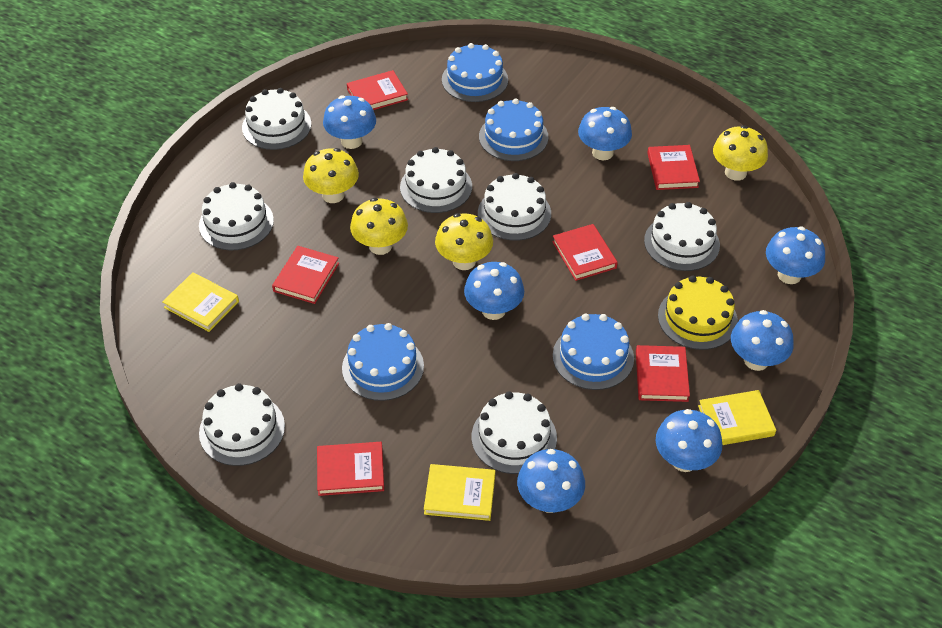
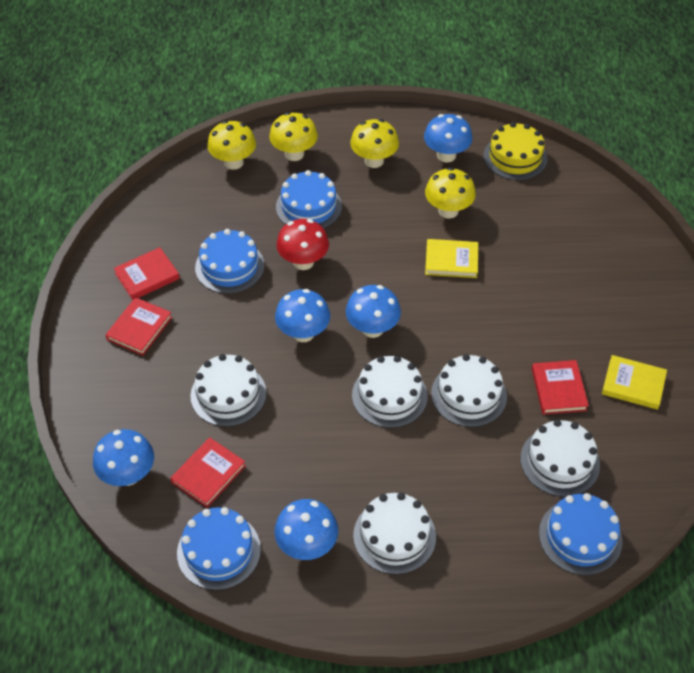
blue mushroom: 7 -> 5
red book: 6 -> 4
red mushroom: 0 -> 1
white cake: 7 -> 5
yellow book: 3 -> 2

